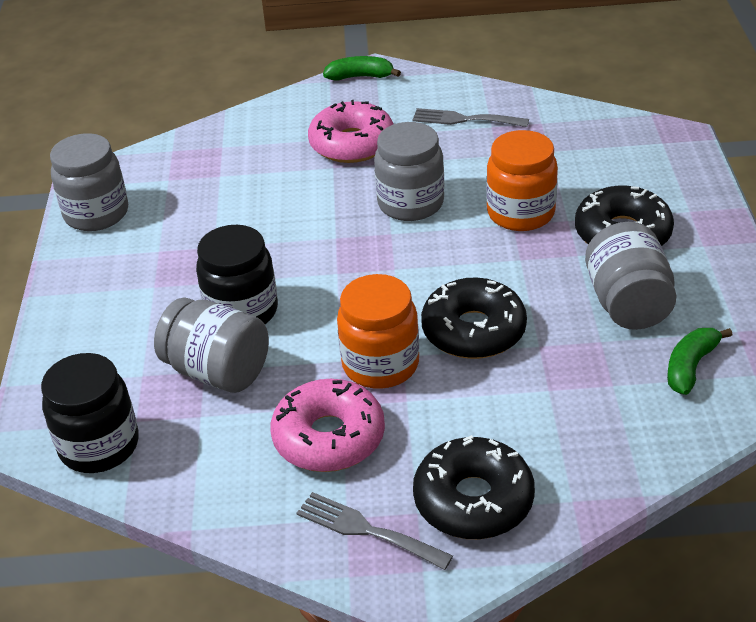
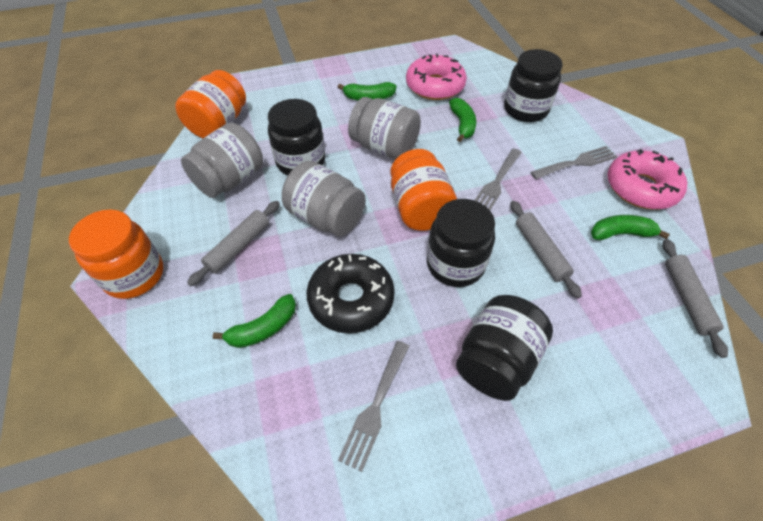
black donut: 3 -> 1
black jar: 2 -> 4
green banana: 2 -> 4
grey fork: 2 -> 3
grey jar: 4 -> 3
grey rolling pin: 0 -> 3
orange jar: 2 -> 3

